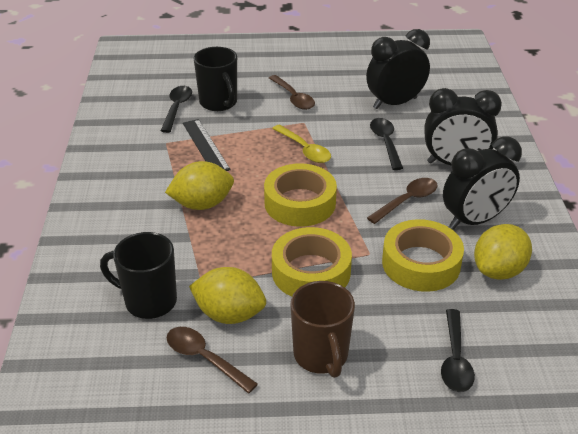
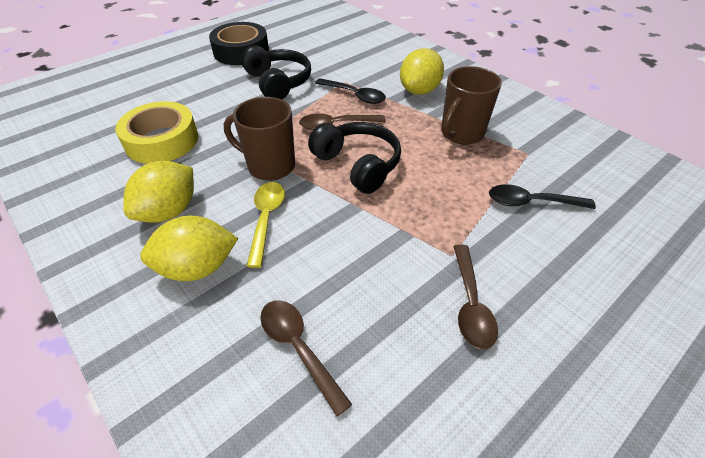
black clock: 3 -> 0
black headphones: 0 -> 2
black mug: 2 -> 0
black ruler: 1 -> 0
black spoon: 3 -> 2
black tape: 0 -> 1
brown mug: 1 -> 2
yellow tape: 3 -> 1

